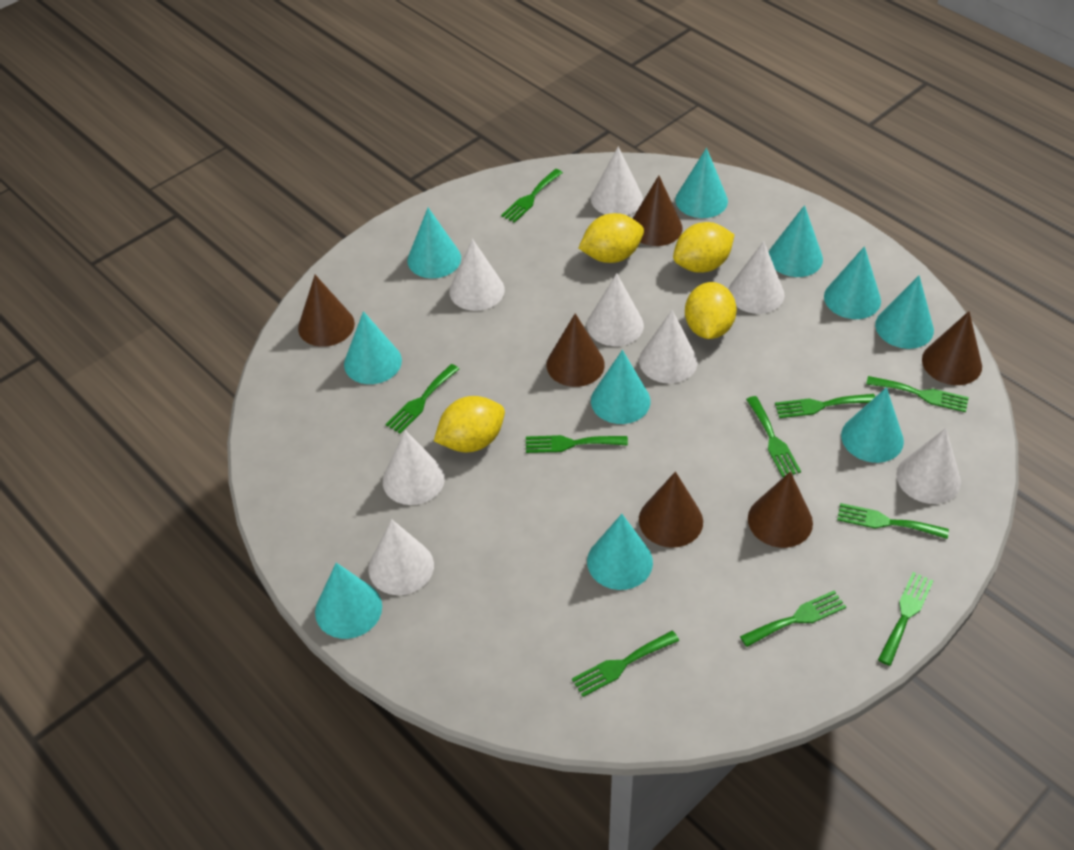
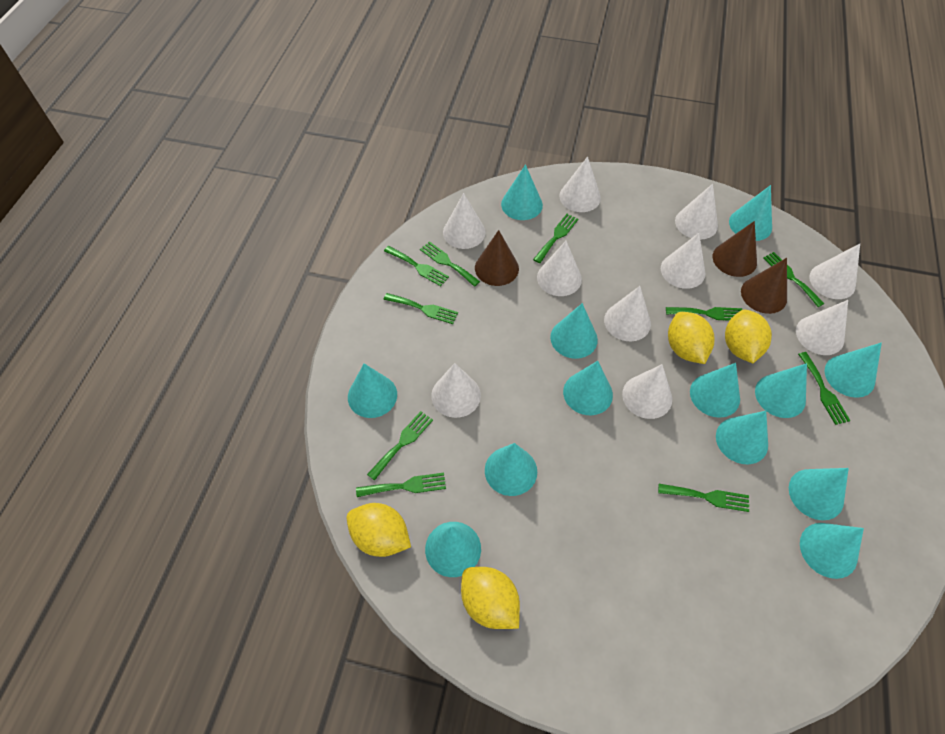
brown cone: 6 -> 3
turquoise cone: 10 -> 13
white cone: 8 -> 10

